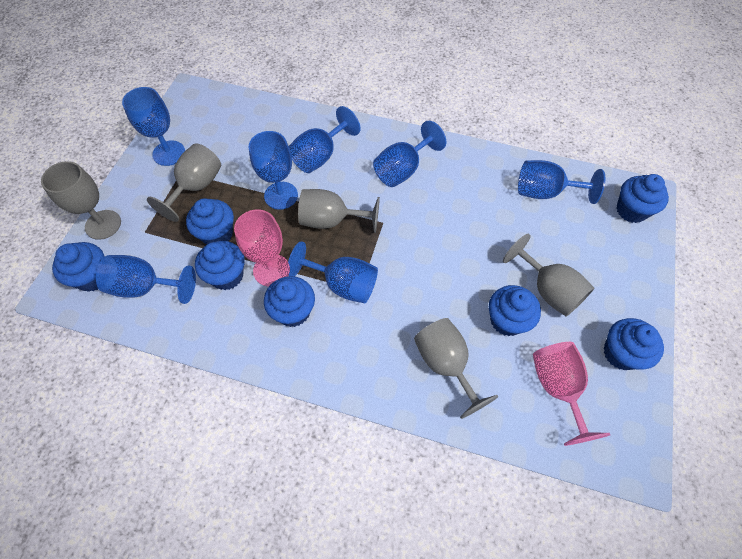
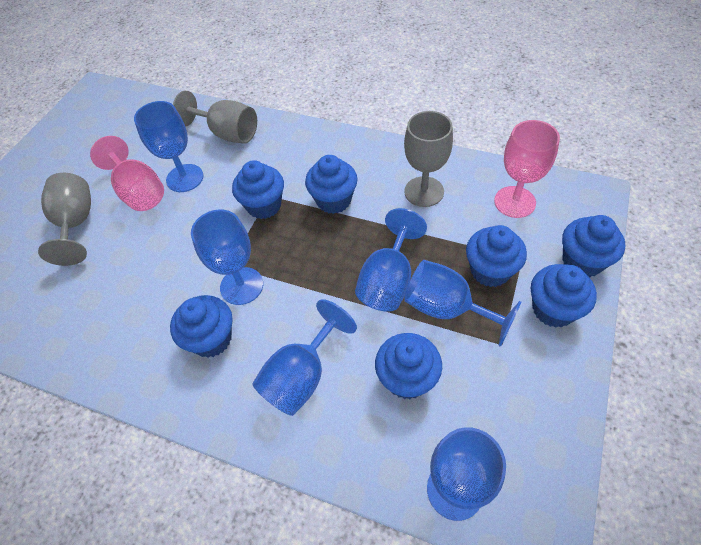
blue goblet: 7 -> 6
grey goblet: 5 -> 3

